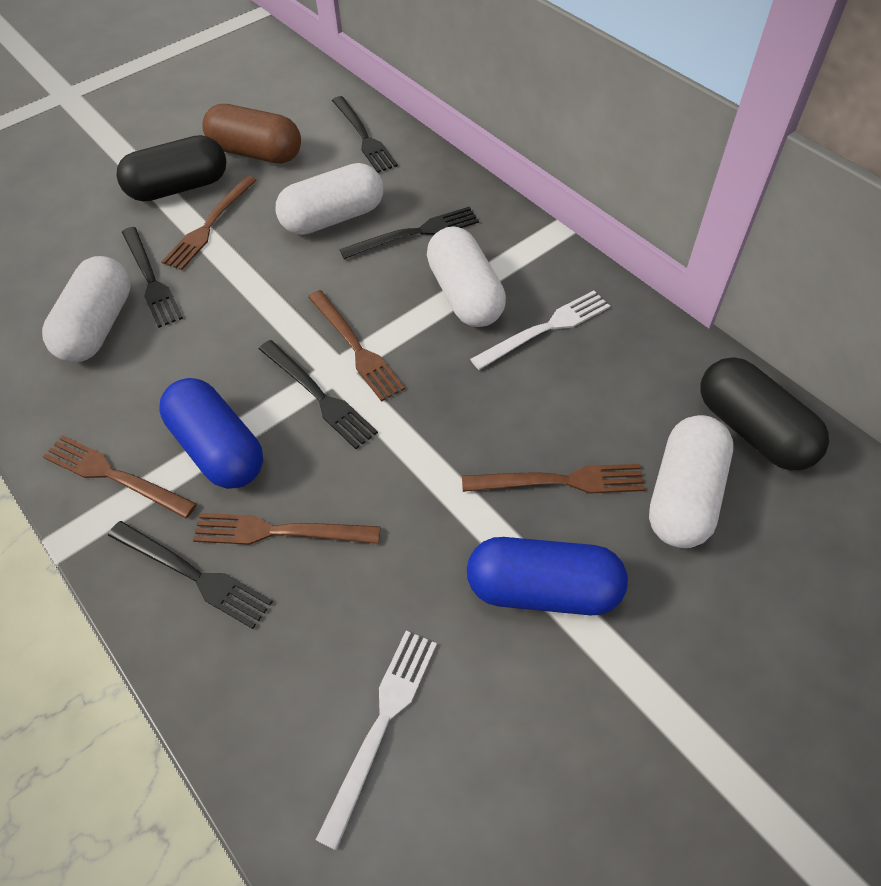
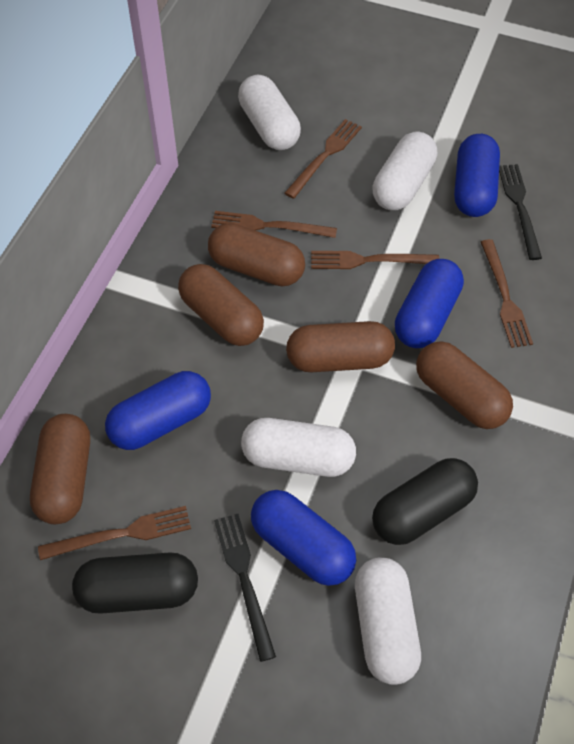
black fork: 5 -> 2
blue capsule: 2 -> 4
brown capsule: 1 -> 5
white fork: 2 -> 0

